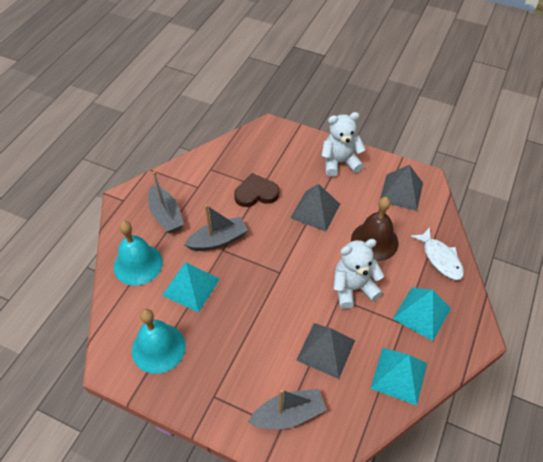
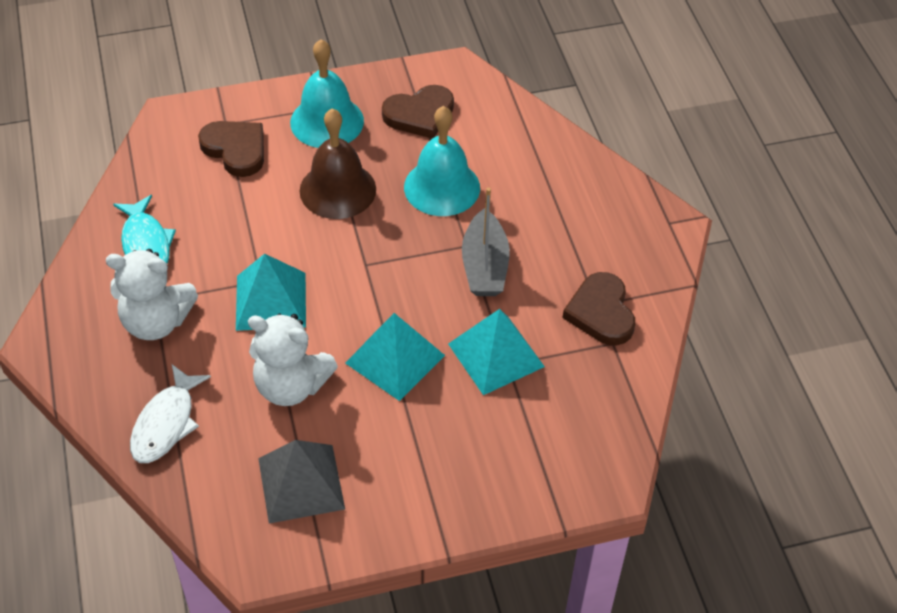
brown heart: 1 -> 3
grey boat: 3 -> 1
grey pyramid: 3 -> 1
turquoise fish: 0 -> 1

